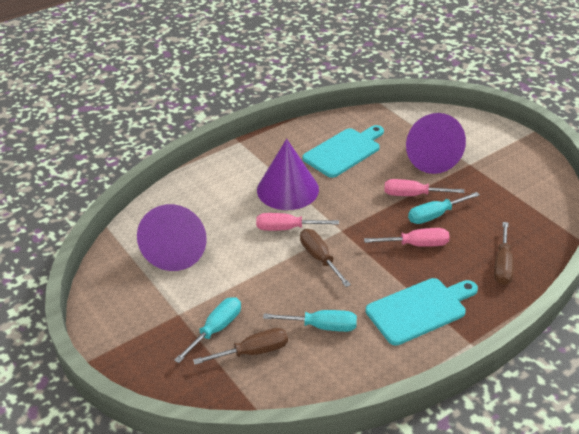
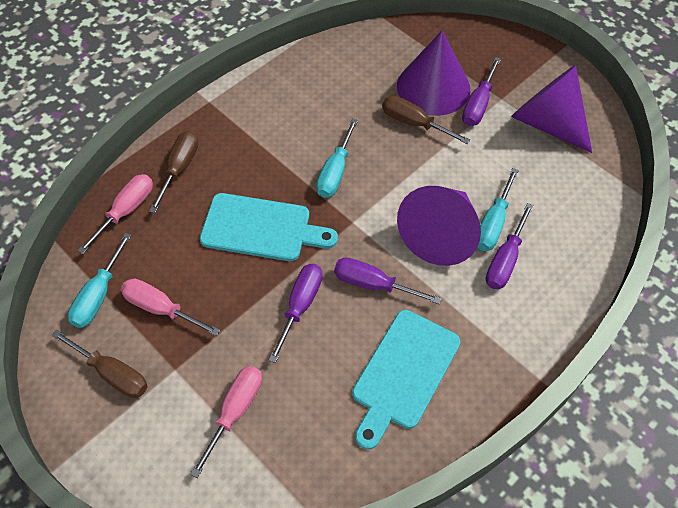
purple screwdriver: 0 -> 4

